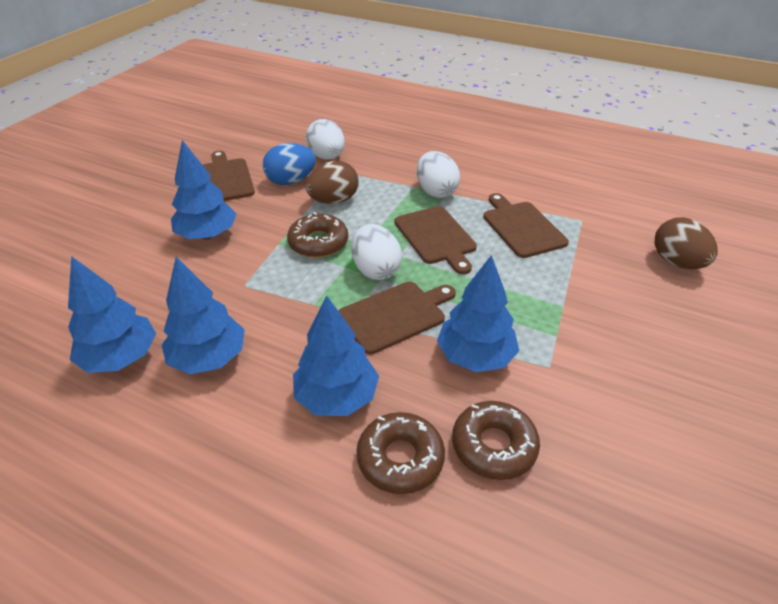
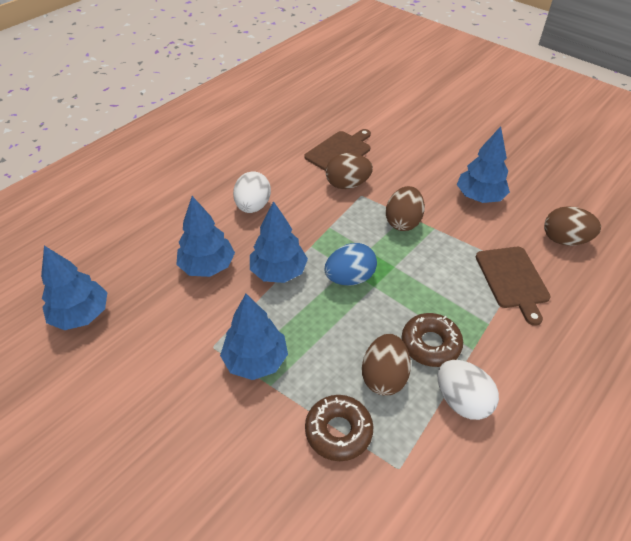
brown cutting board: 4 -> 2
brown donut: 3 -> 2
brown egg: 2 -> 4
white egg: 3 -> 2

